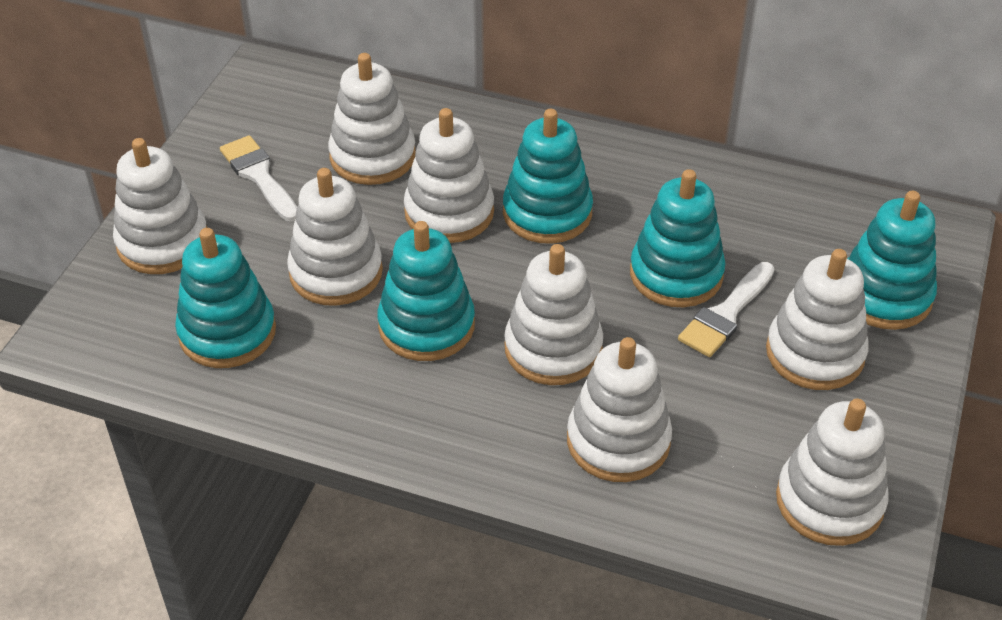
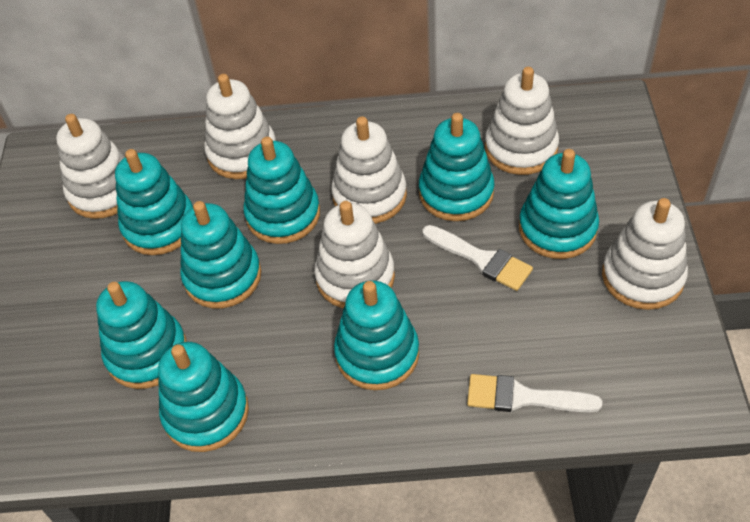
turquoise stacking toy: 5 -> 8
white stacking toy: 8 -> 6

